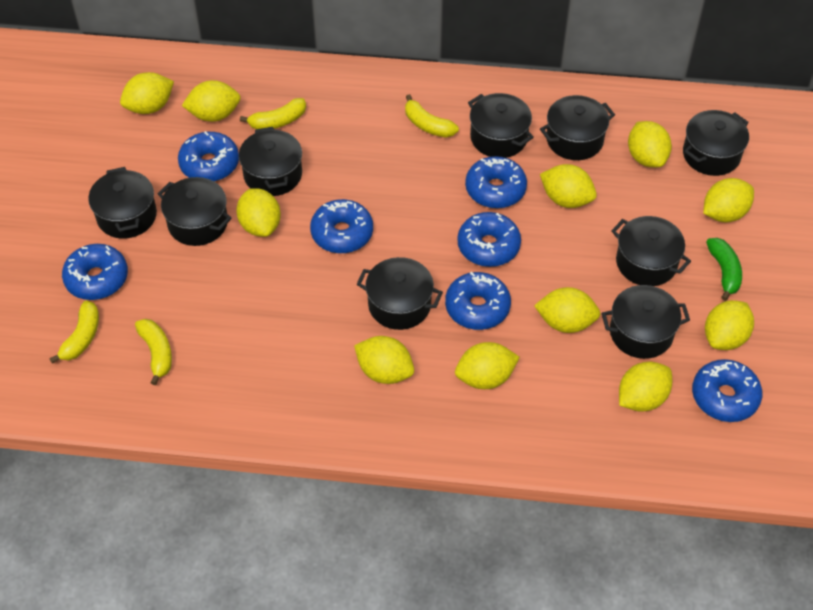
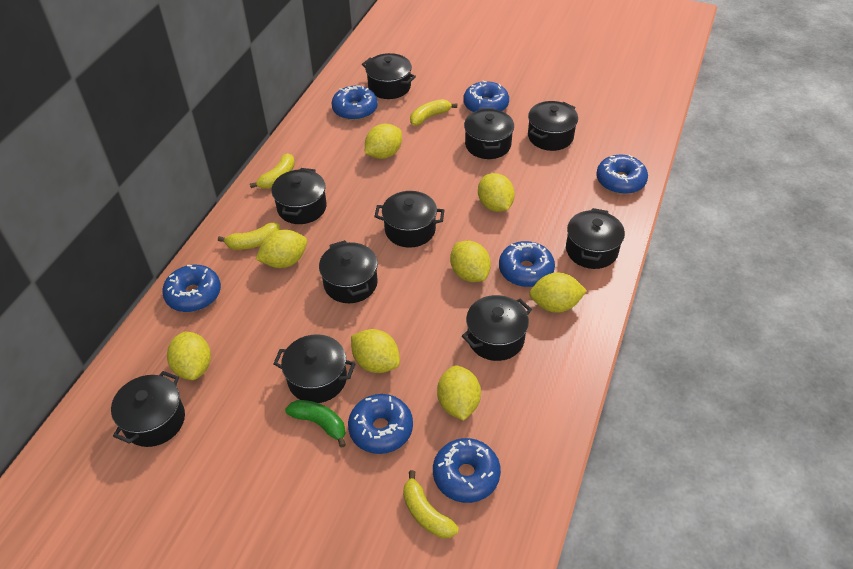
black pot: 9 -> 10
yellow lemon: 11 -> 8

